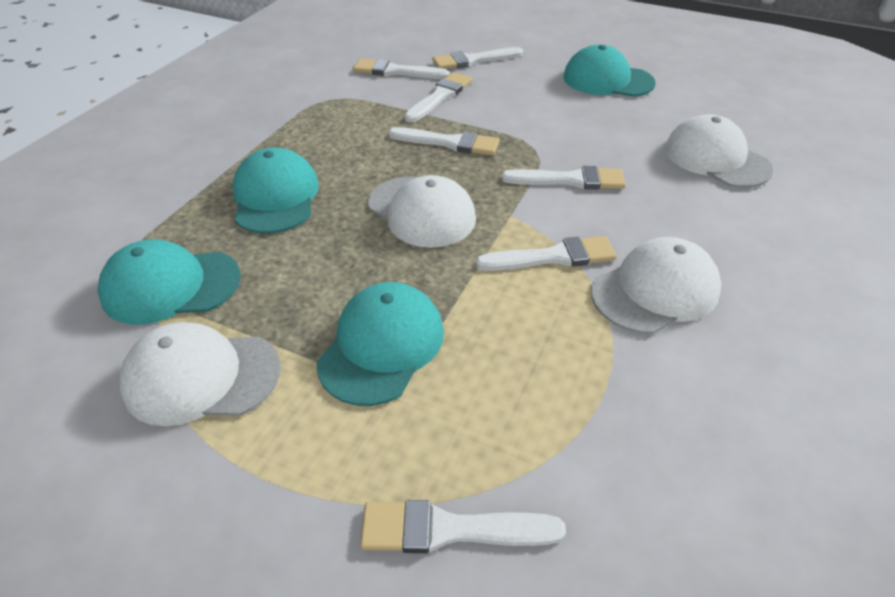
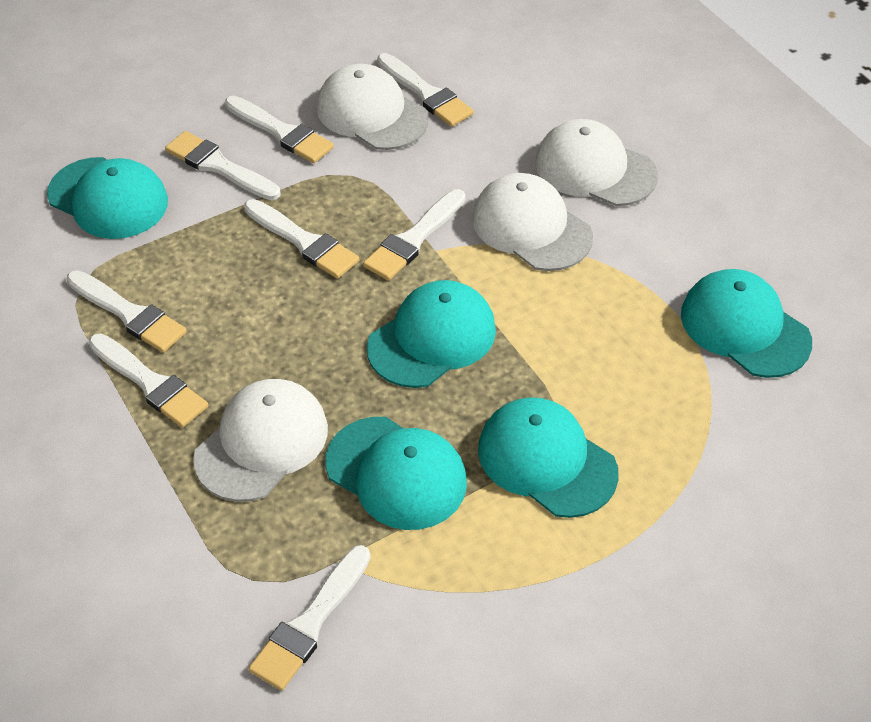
turquoise cap: 4 -> 5
white brush: 7 -> 8

